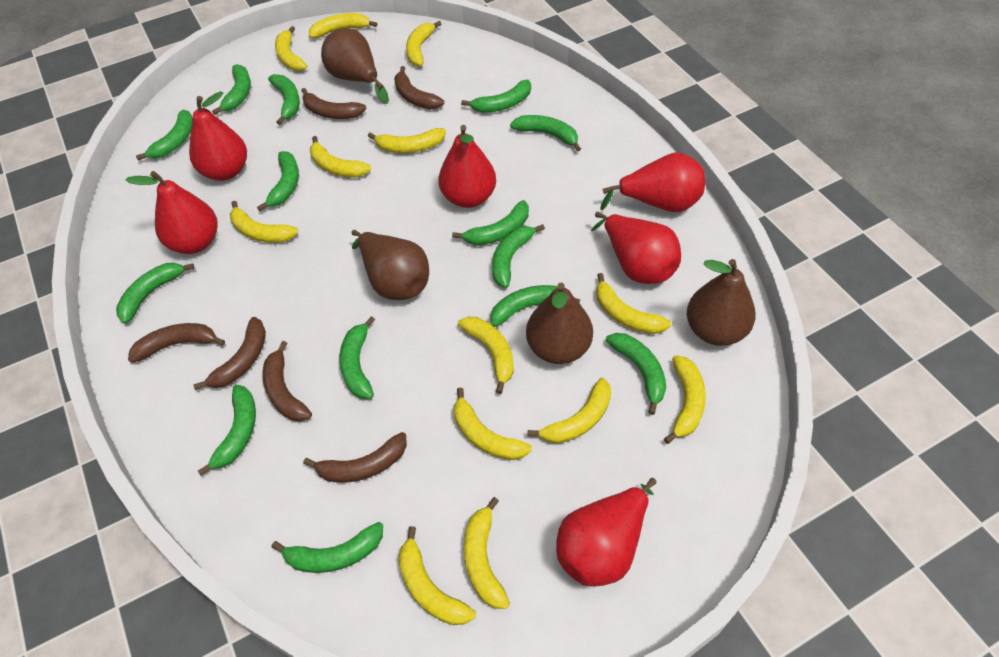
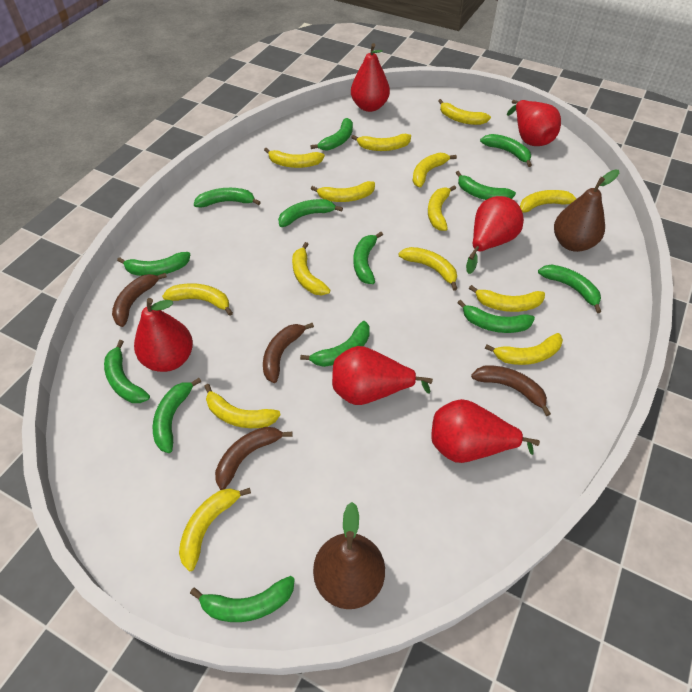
brown banana: 6 -> 4
brown pear: 4 -> 2
green banana: 14 -> 13
yellow banana: 13 -> 14

